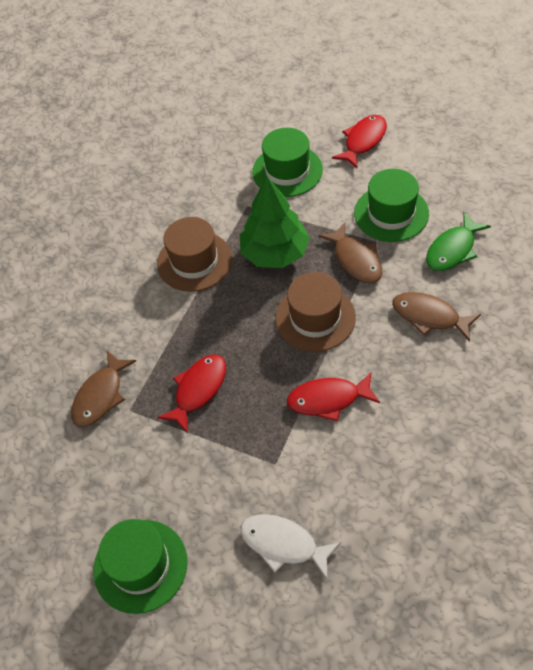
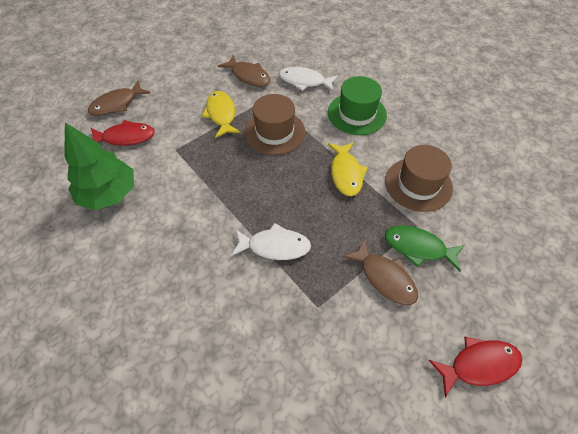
green hat: 3 -> 1
red fish: 3 -> 2
white fish: 1 -> 2
yellow fish: 0 -> 2

